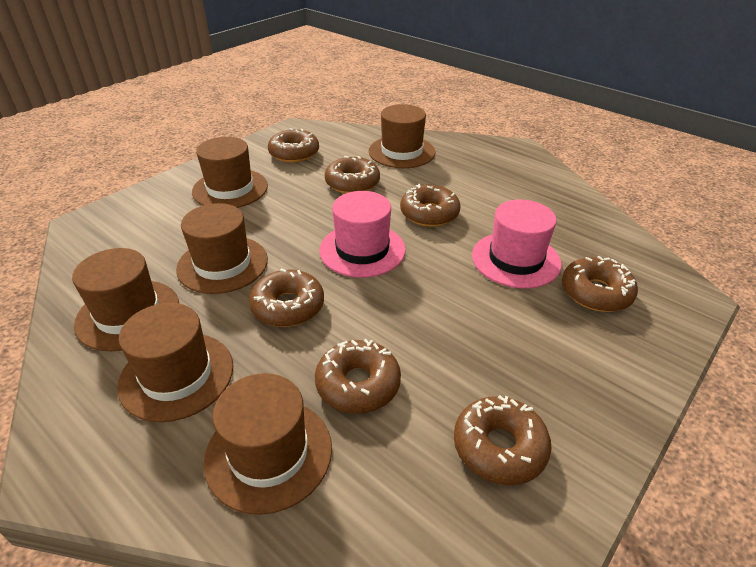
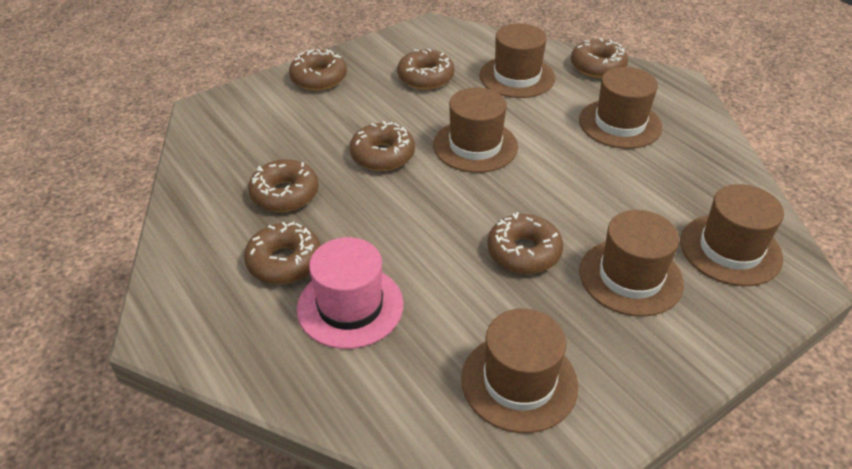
pink hat: 2 -> 1

